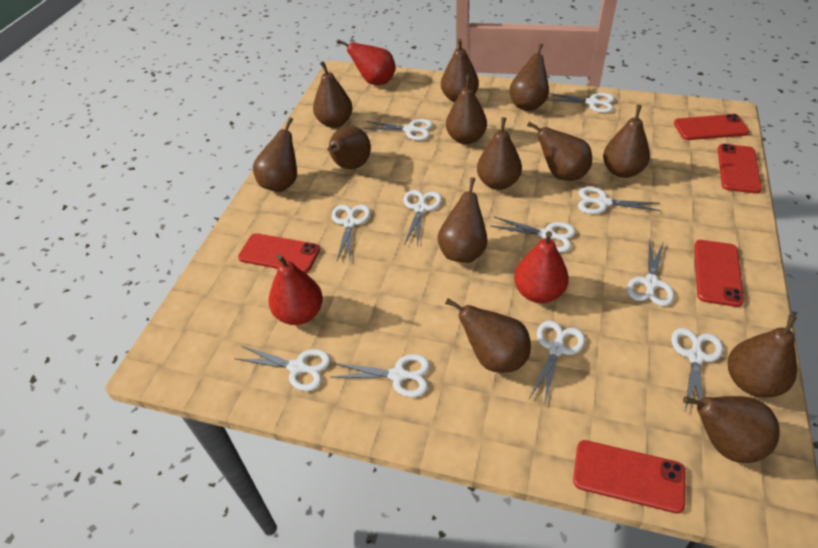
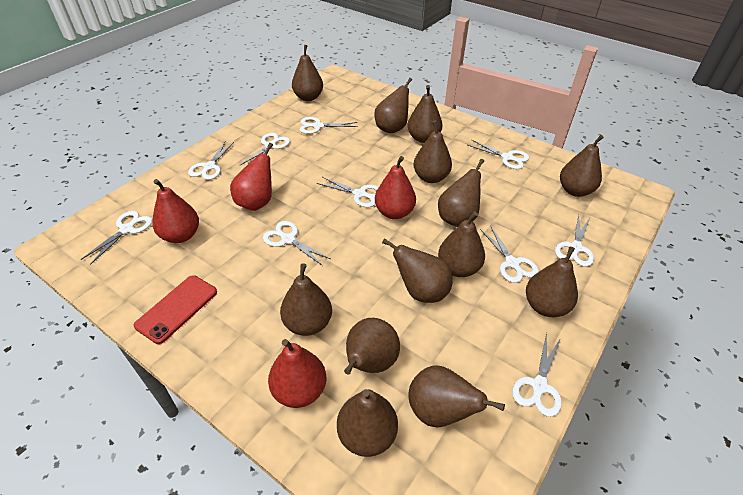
red pear: 3 -> 4
red phone: 5 -> 1
white scissors: 11 -> 10

